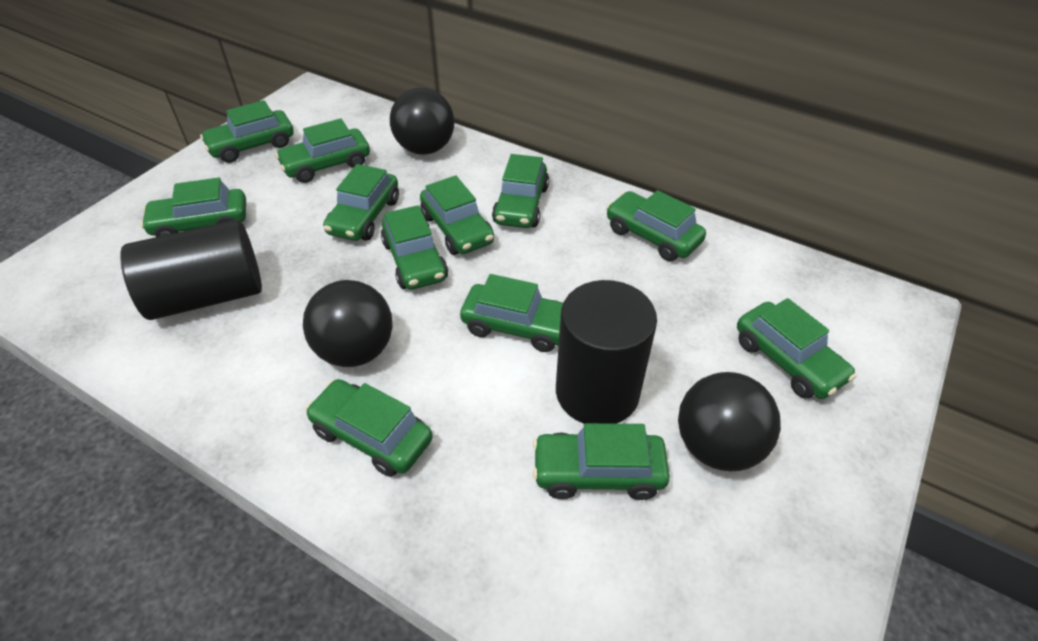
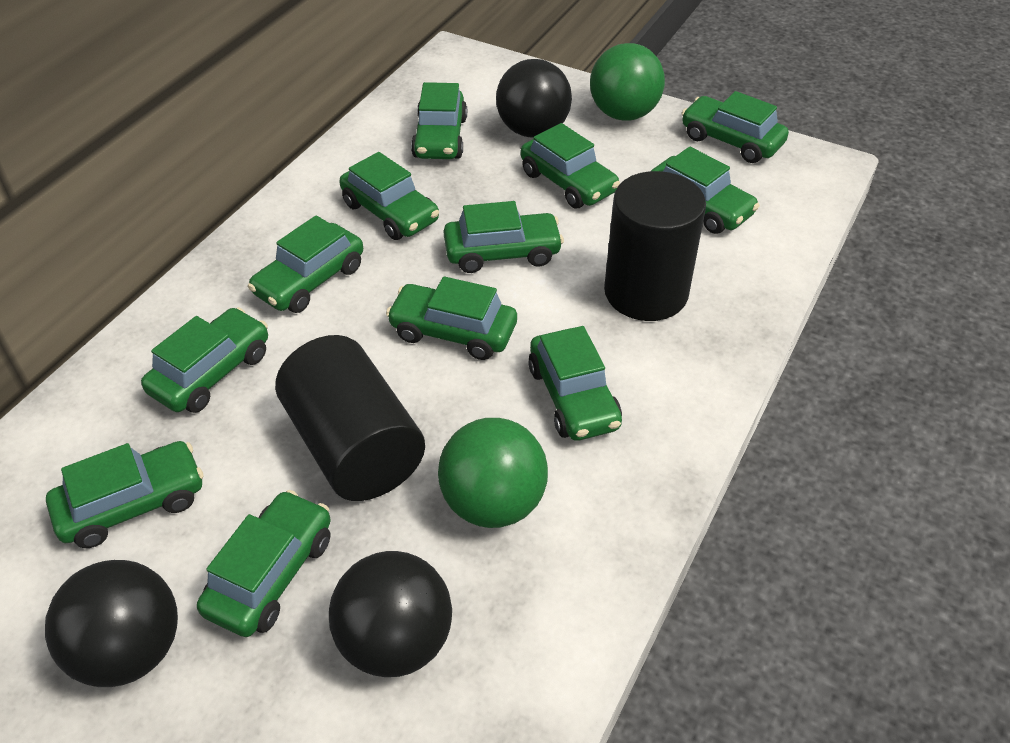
green ball: 0 -> 2

